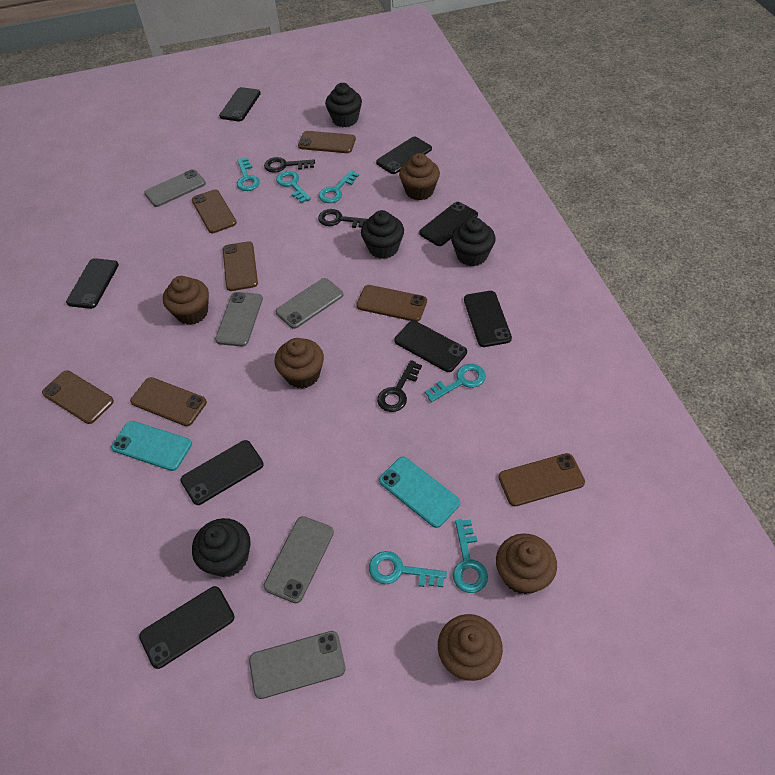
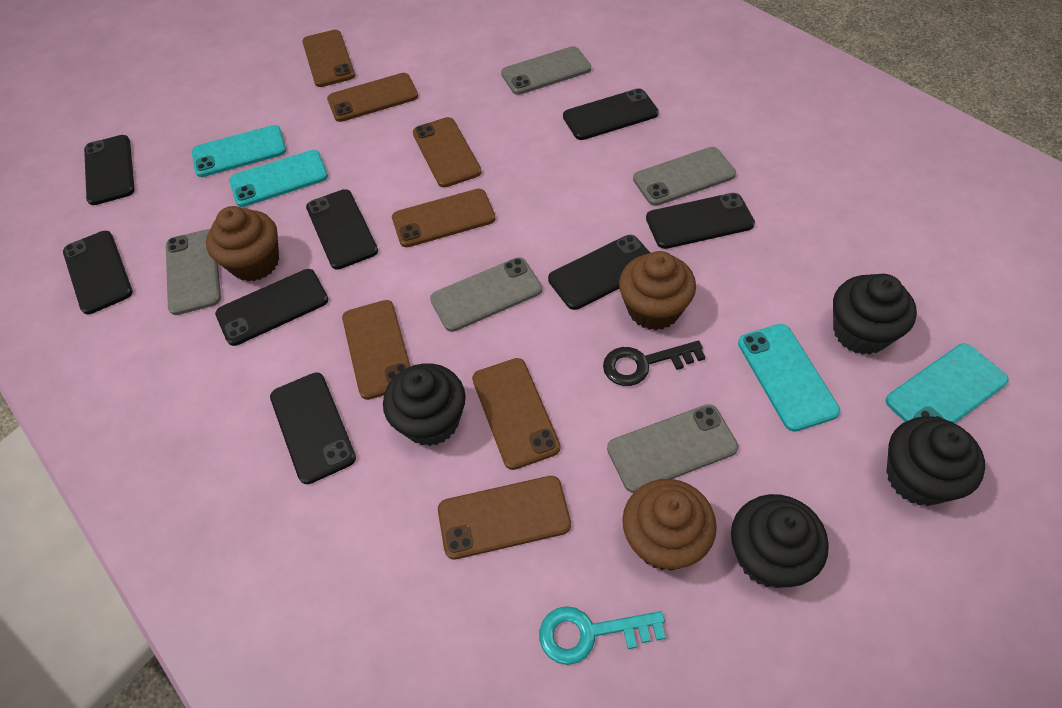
black key: 3 -> 1
brown cupcake: 5 -> 3
turquoise key: 6 -> 1
turquoise phone: 2 -> 4

